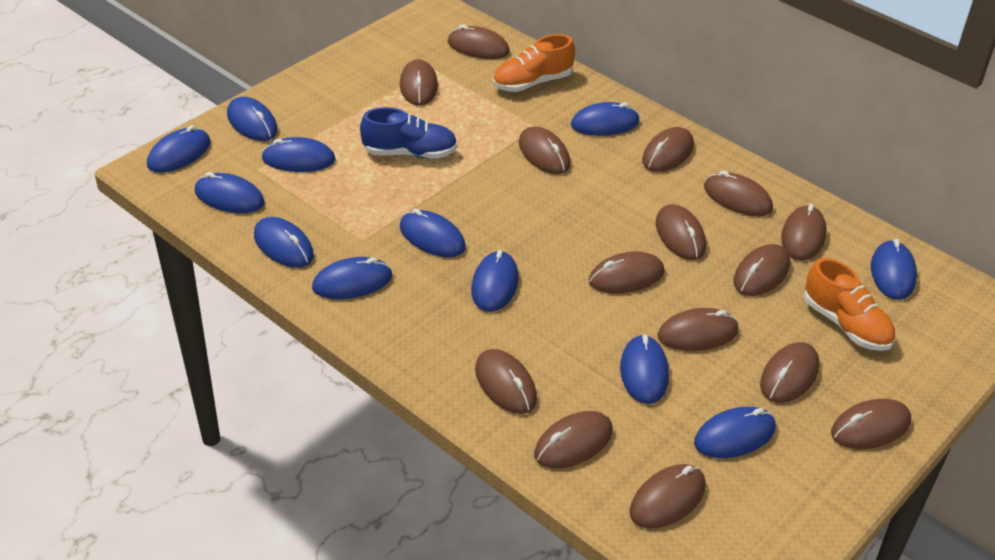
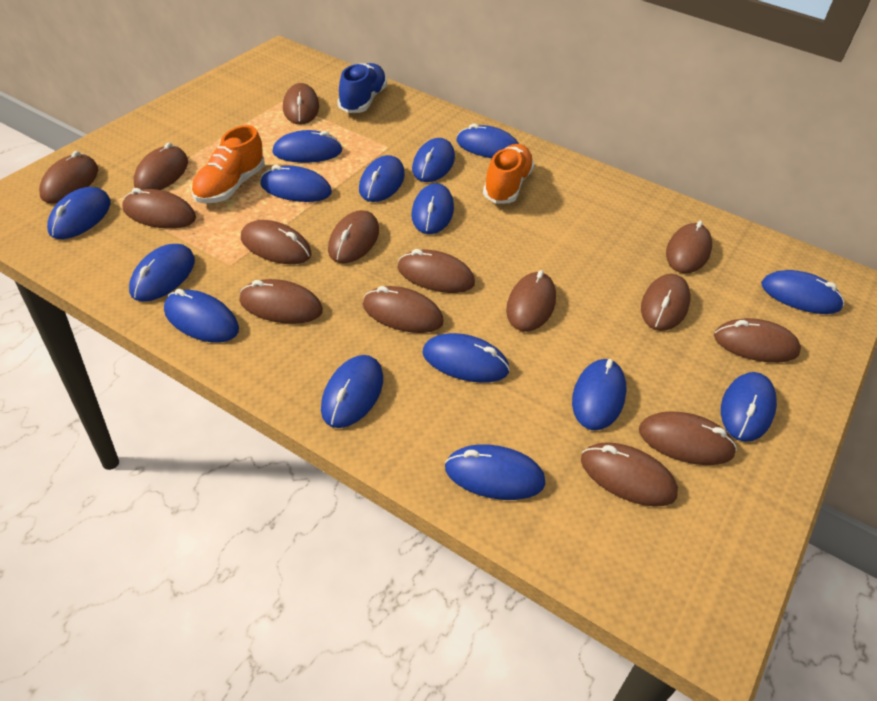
blue mouse: 12 -> 15

